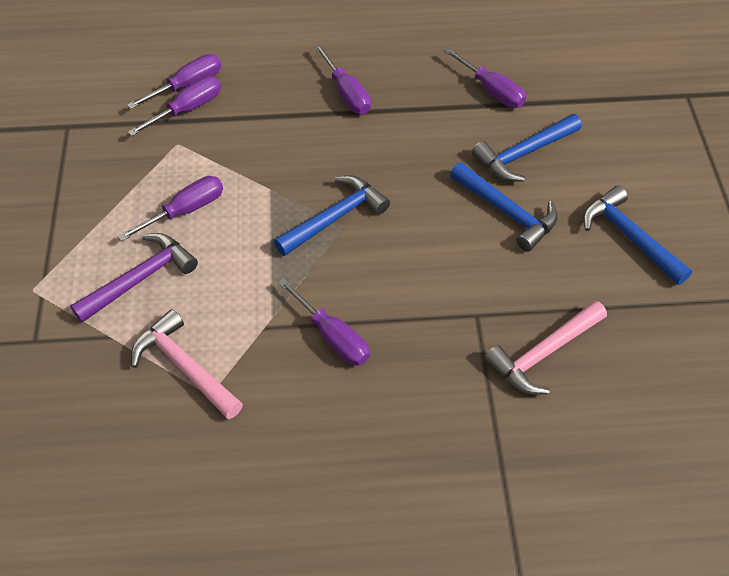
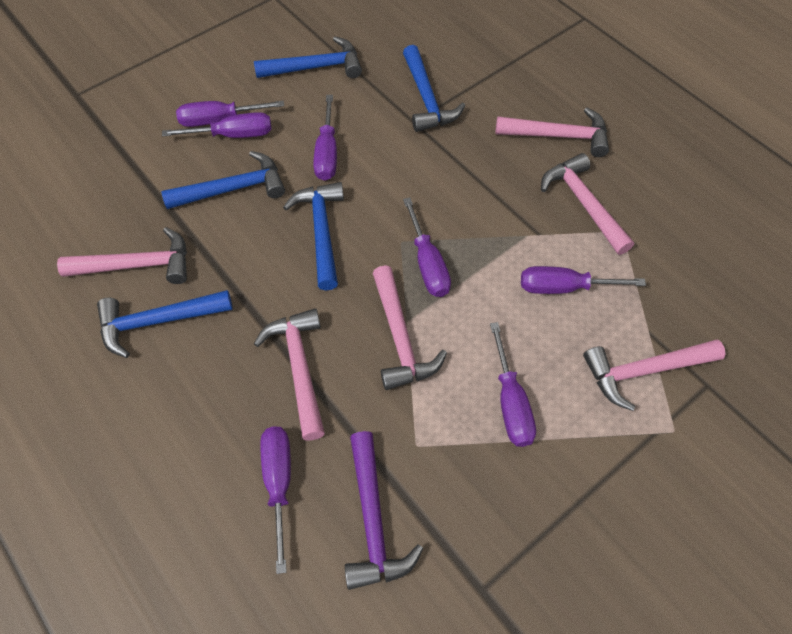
blue hammer: 4 -> 5
pink hammer: 2 -> 6
purple screwdriver: 6 -> 7

